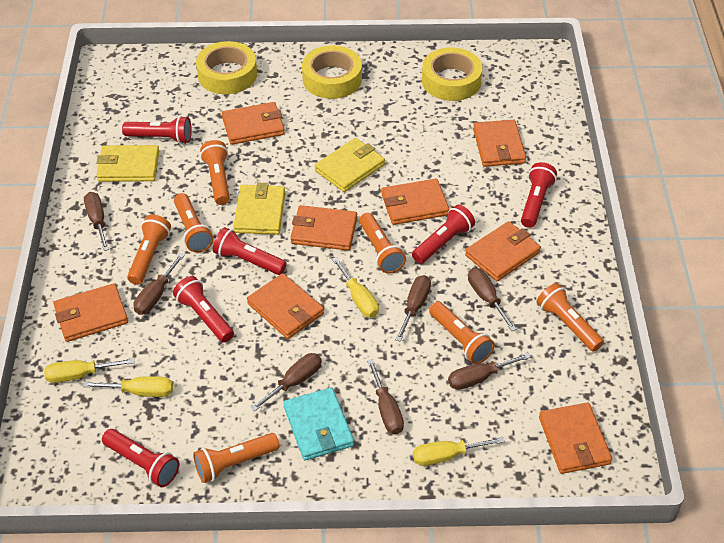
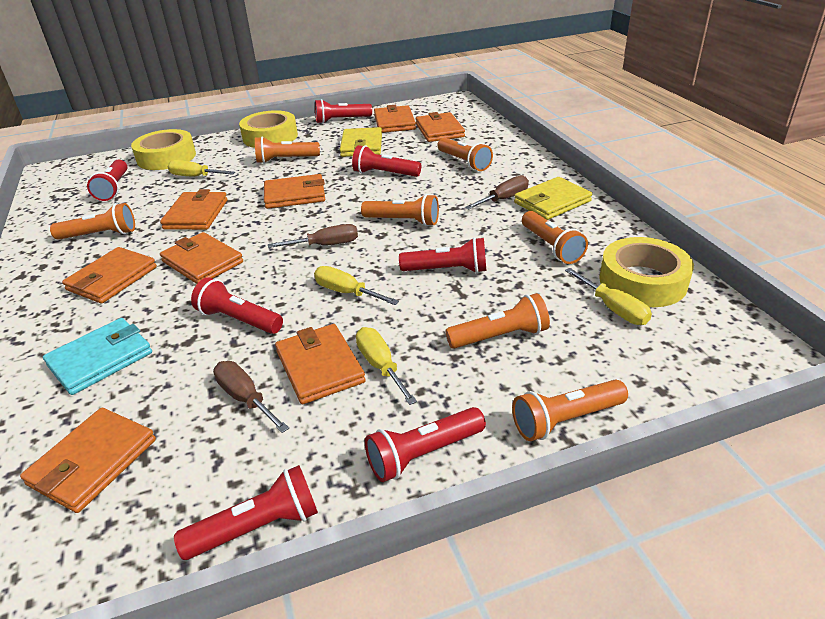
brown screwdriver: 7 -> 3
red flashlight: 6 -> 7
yellow wallet: 3 -> 2

